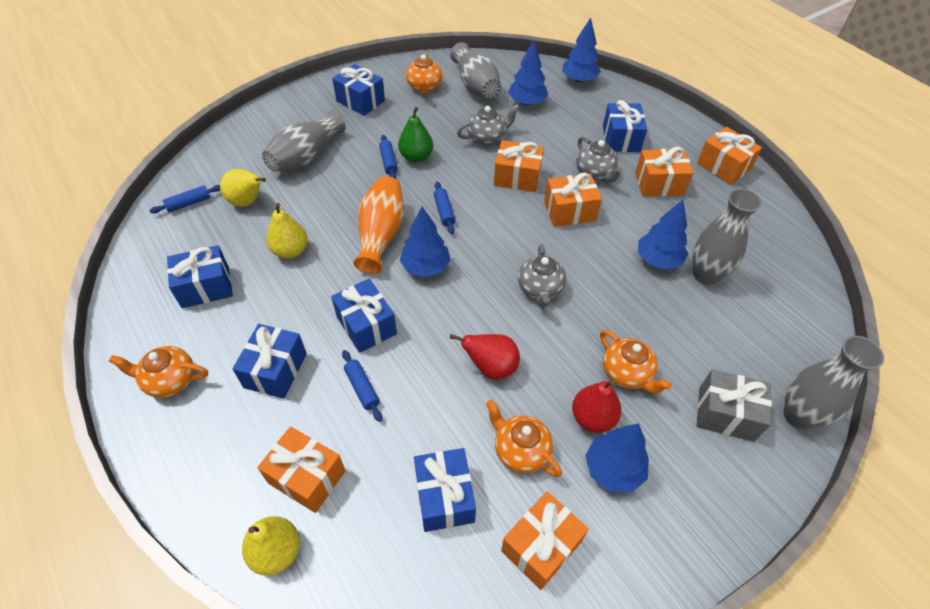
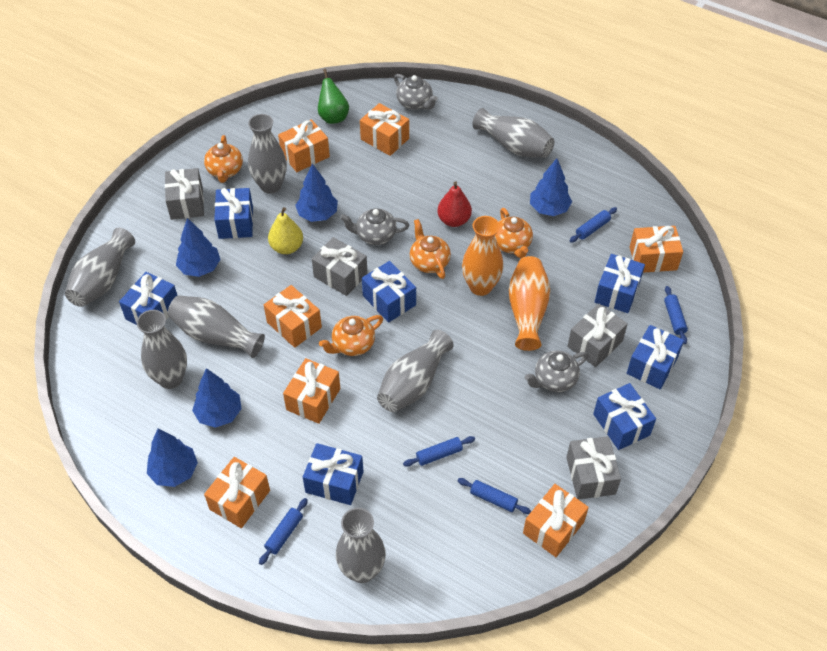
blue gift: 6 -> 7
blue rolling pin: 4 -> 5
grey gift: 1 -> 4
grey vase: 4 -> 7
orange gift: 6 -> 7
orange vase: 1 -> 2
red pear: 2 -> 1
yellow pear: 3 -> 1

